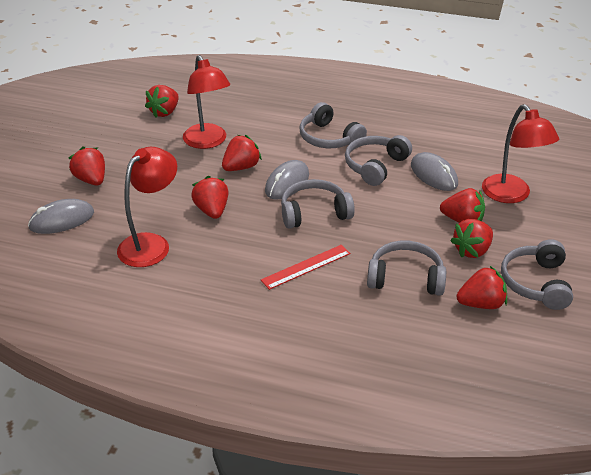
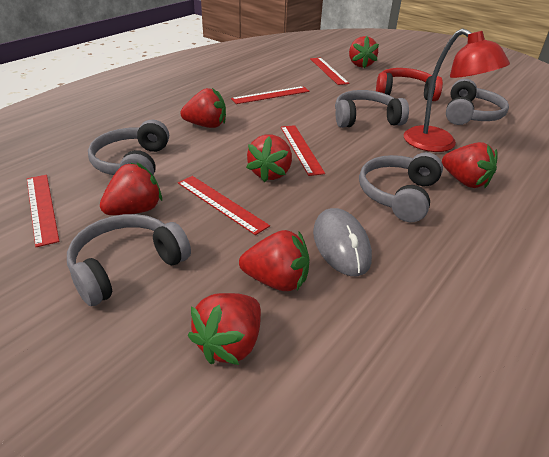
grey mouse: 3 -> 1
red headphones: 0 -> 1
red lamp: 3 -> 1
red ruler: 1 -> 5

